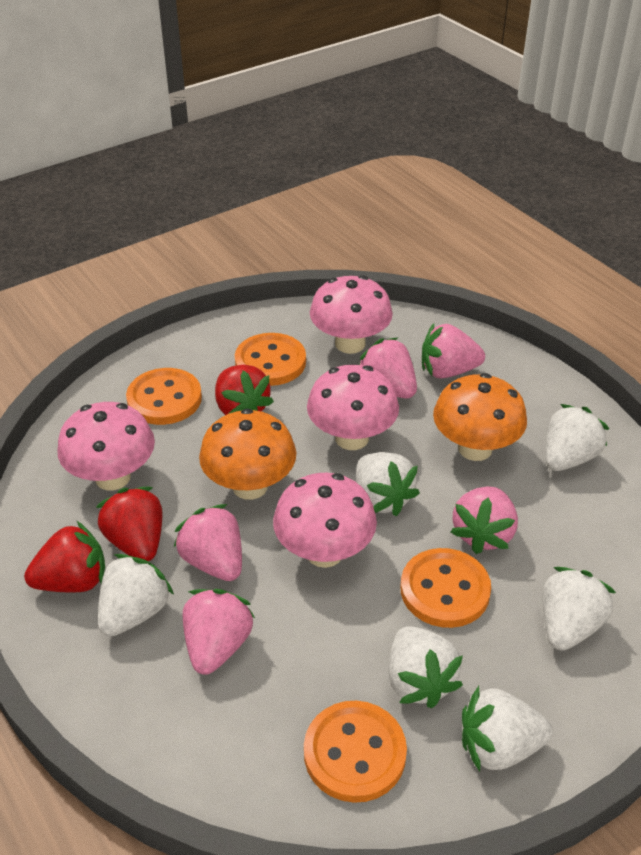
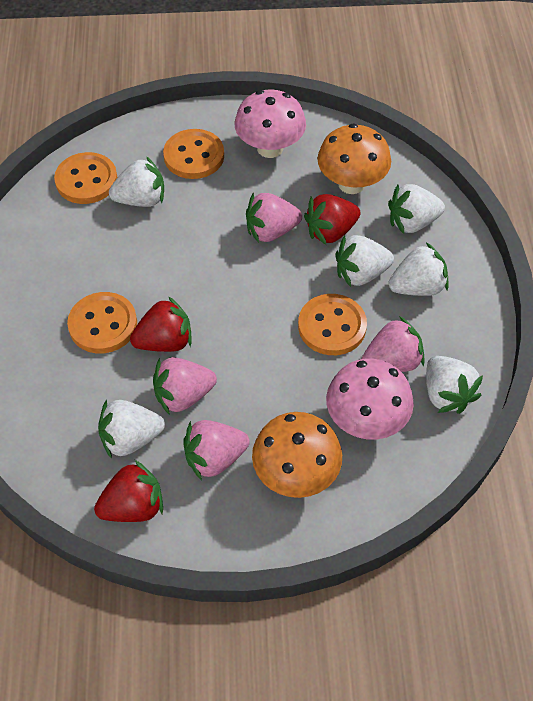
pink mushroom: 4 -> 2
pink strawberry: 5 -> 4

